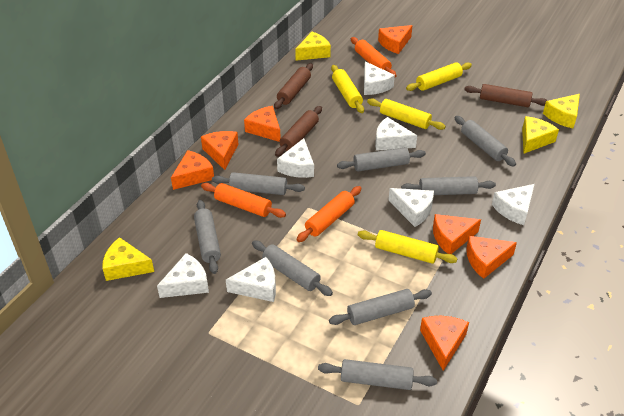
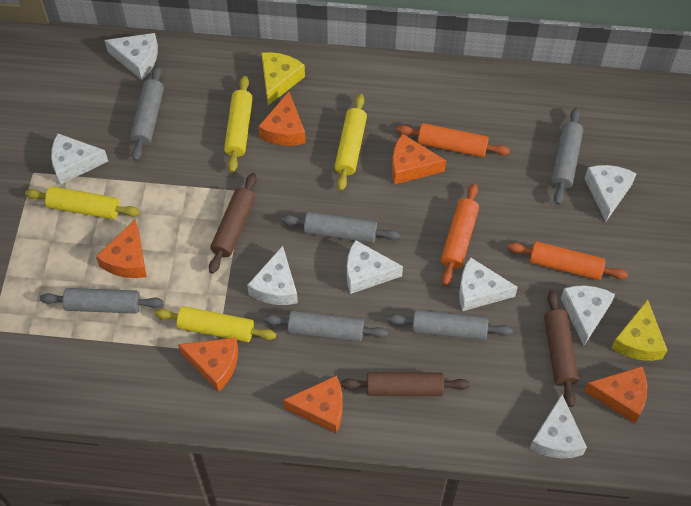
grey rolling pin: 8 -> 6
orange cheese: 7 -> 6
white cheese: 7 -> 8
yellow cheese: 4 -> 2

